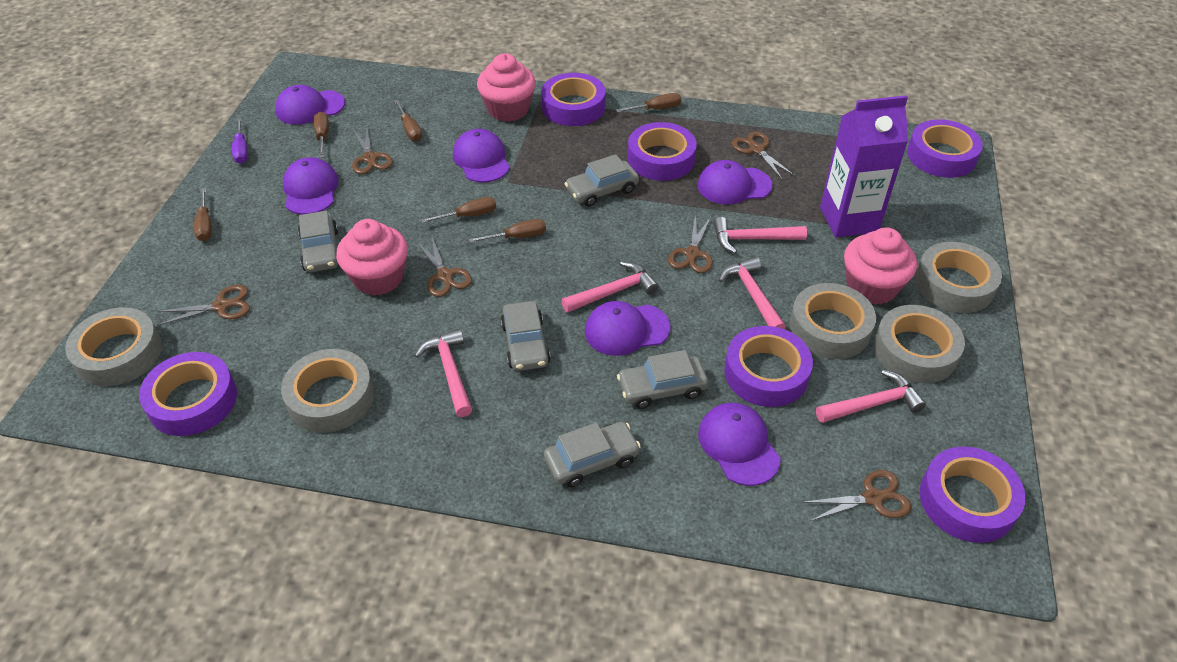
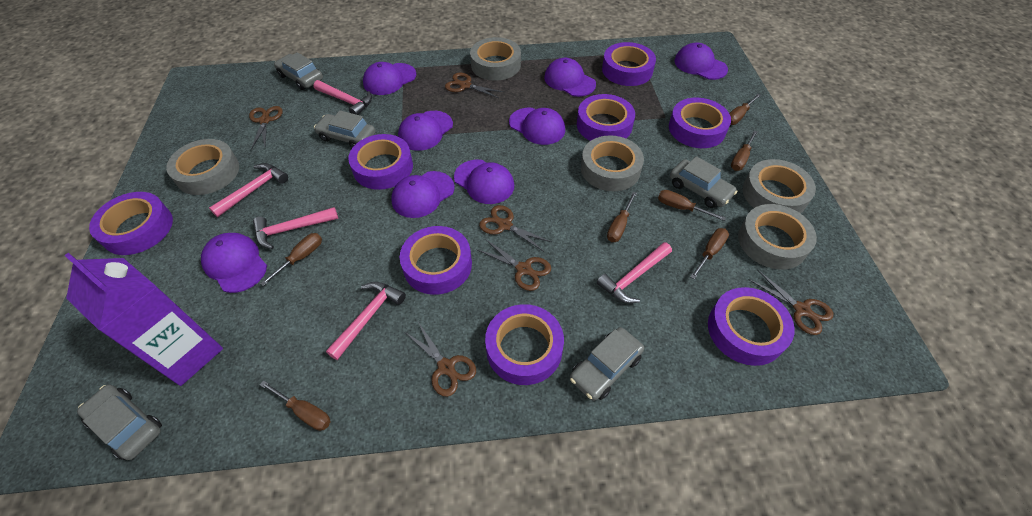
brown screwdriver: 6 -> 7
pink cupcake: 3 -> 0
purple cap: 6 -> 8
purple screwdriver: 1 -> 0
purple tape: 6 -> 8

